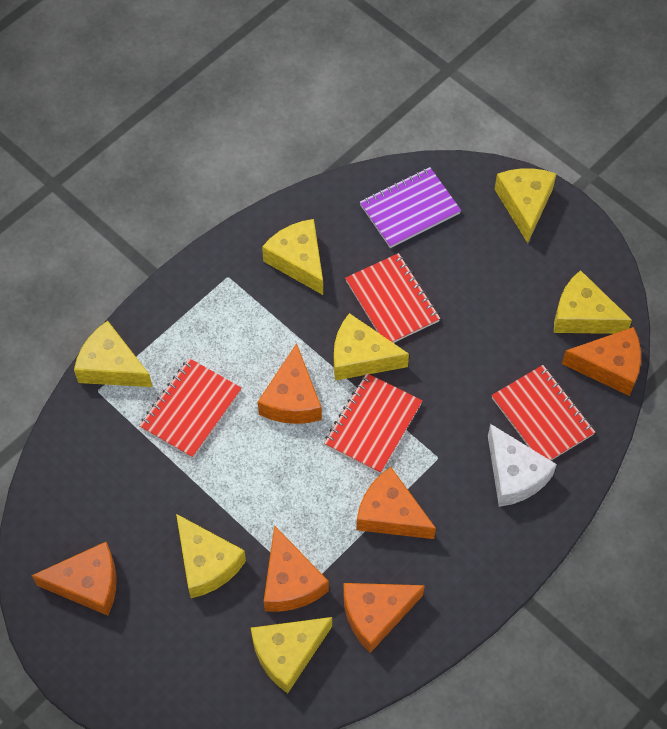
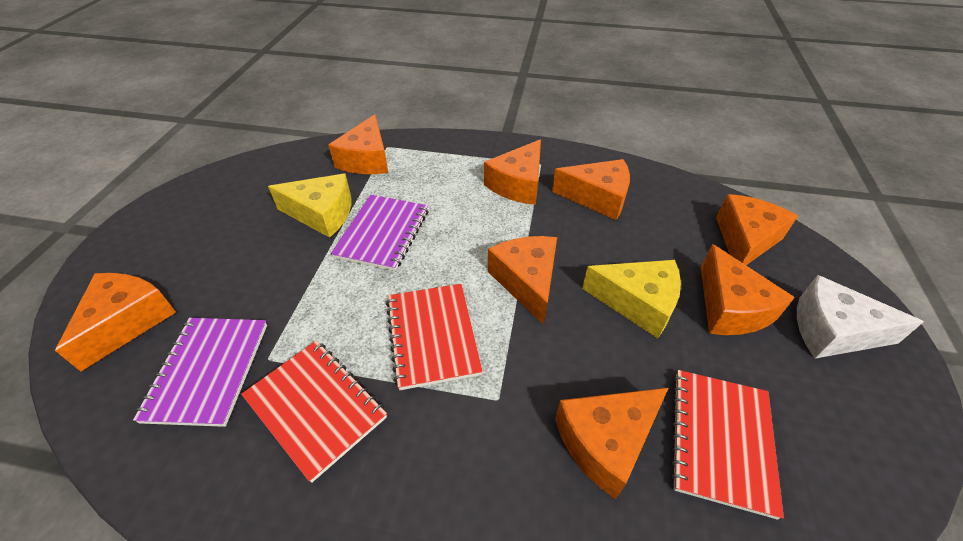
orange cheese: 6 -> 8
purple notebook: 1 -> 2
red notebook: 4 -> 3
yellow cheese: 7 -> 2

